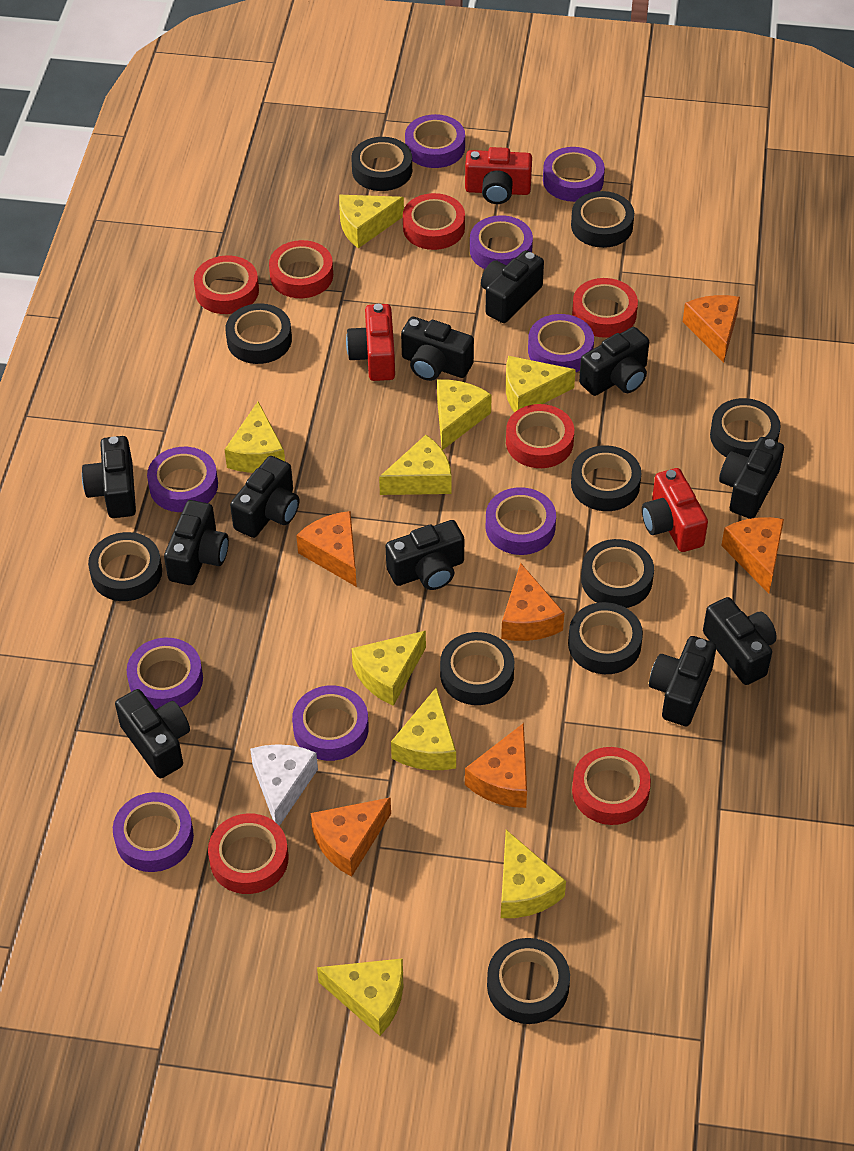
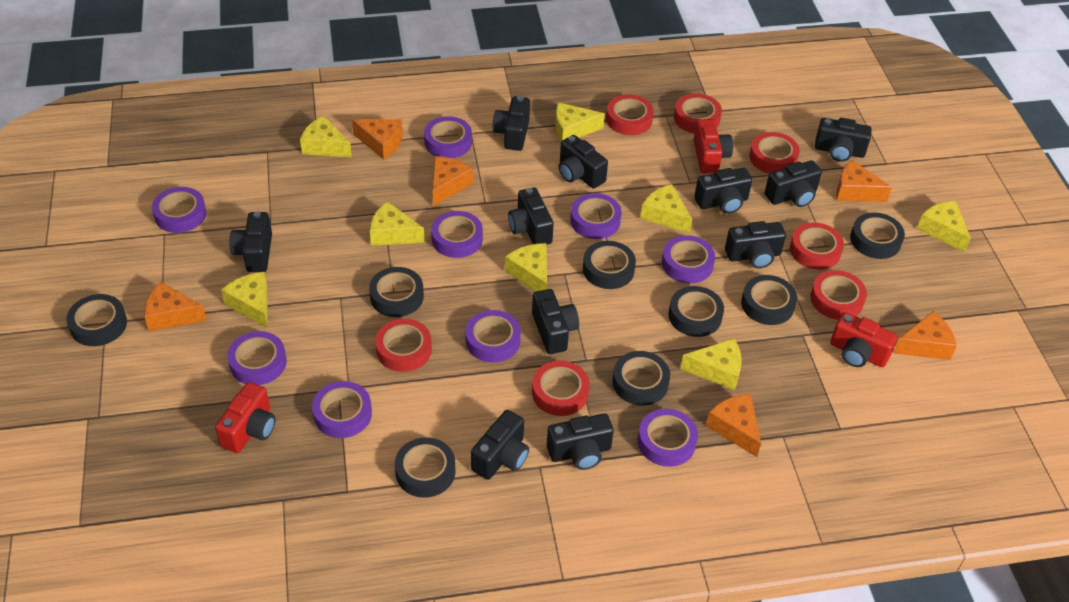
black tape: 10 -> 8
white cheese: 1 -> 0
yellow cheese: 9 -> 8

